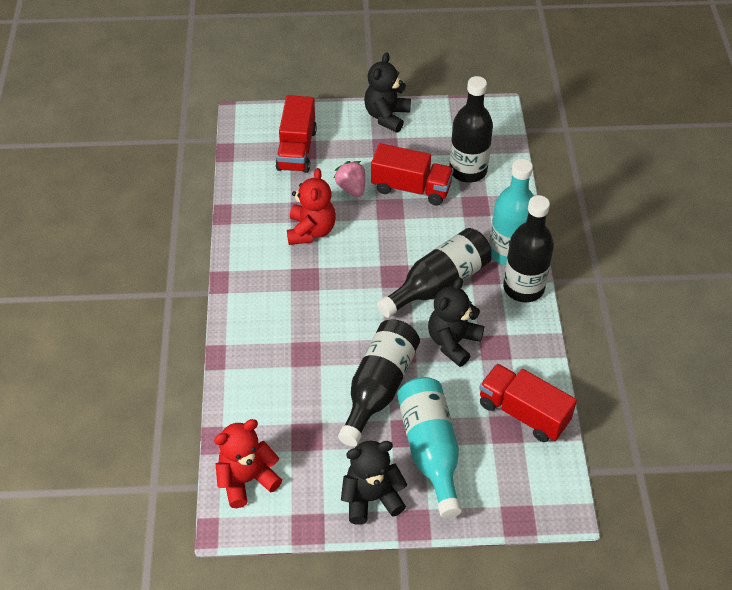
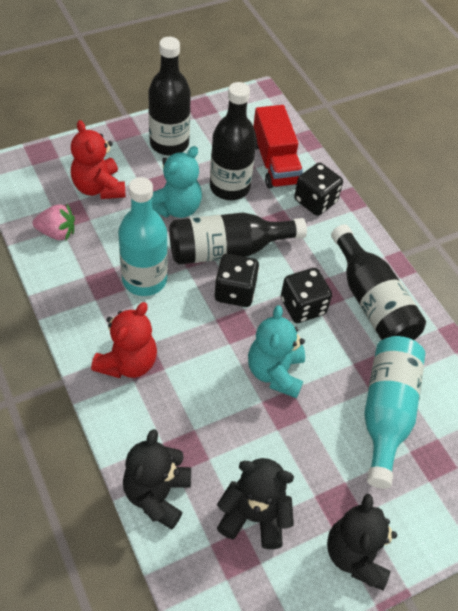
black dice: 0 -> 3
red truck: 3 -> 1
turquoise teddy bear: 0 -> 2

